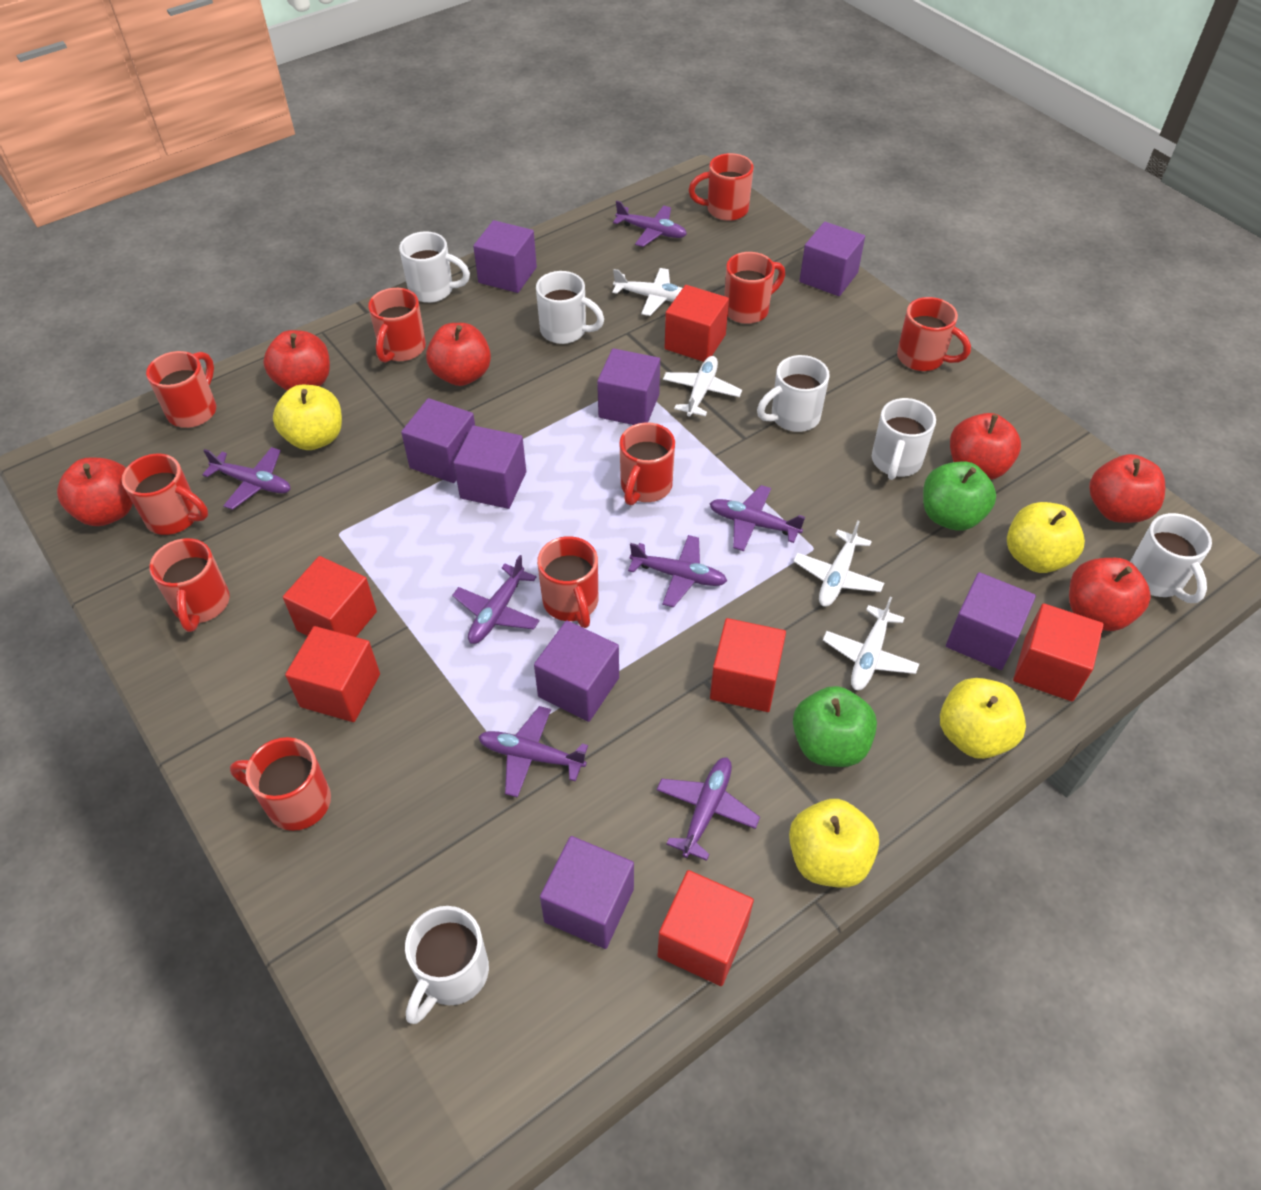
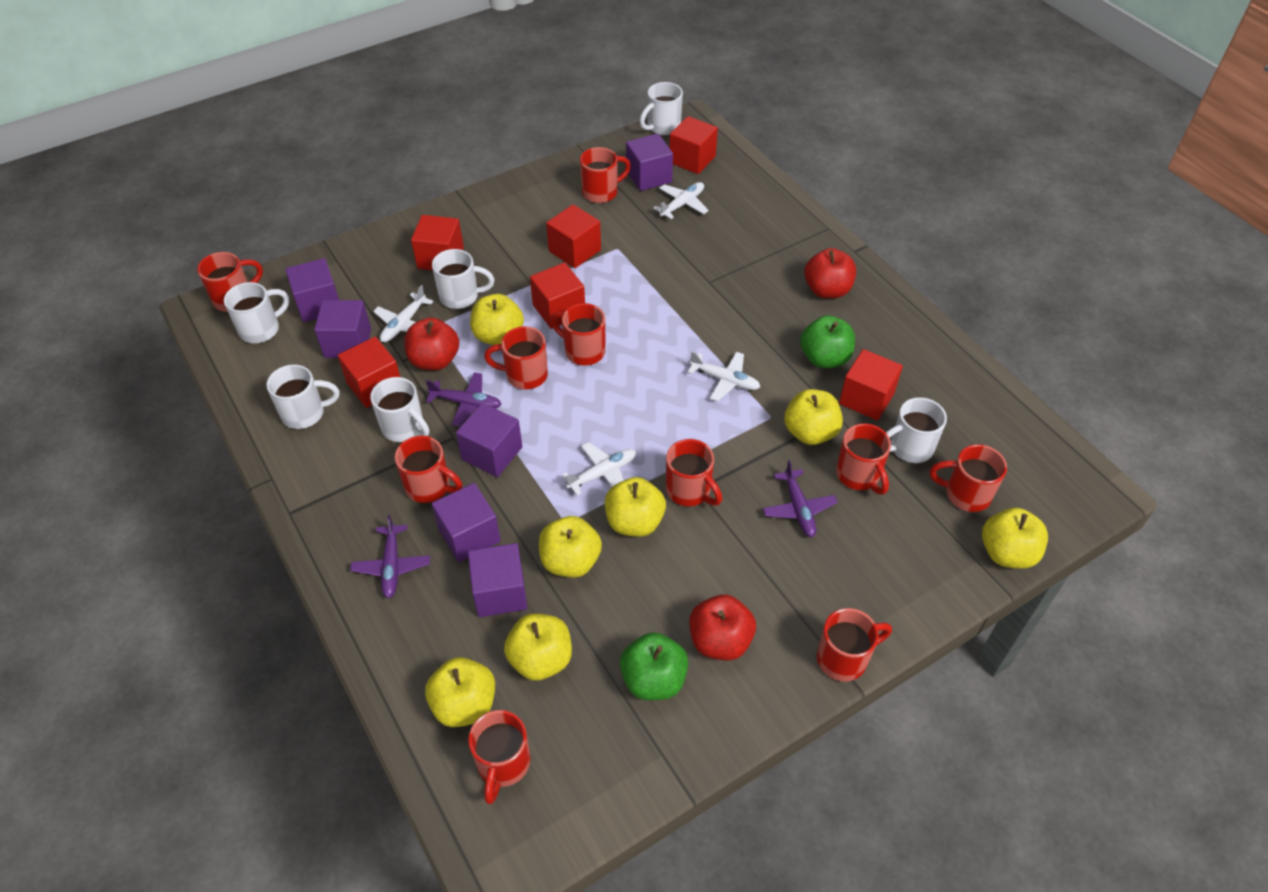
purple cube: 8 -> 6
purple plane: 7 -> 3
red apple: 6 -> 3
yellow apple: 4 -> 7

